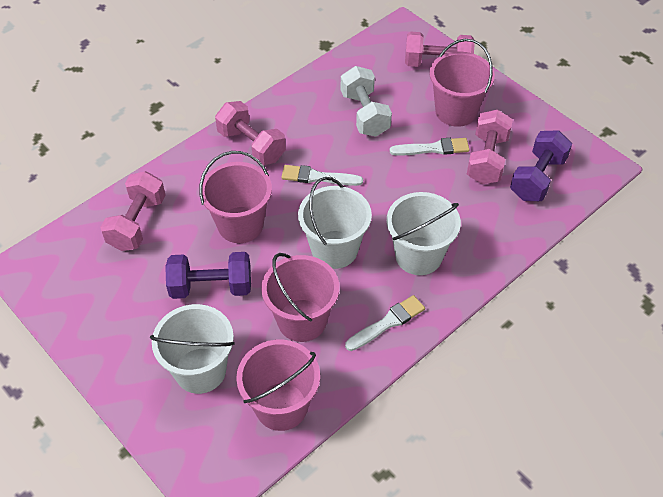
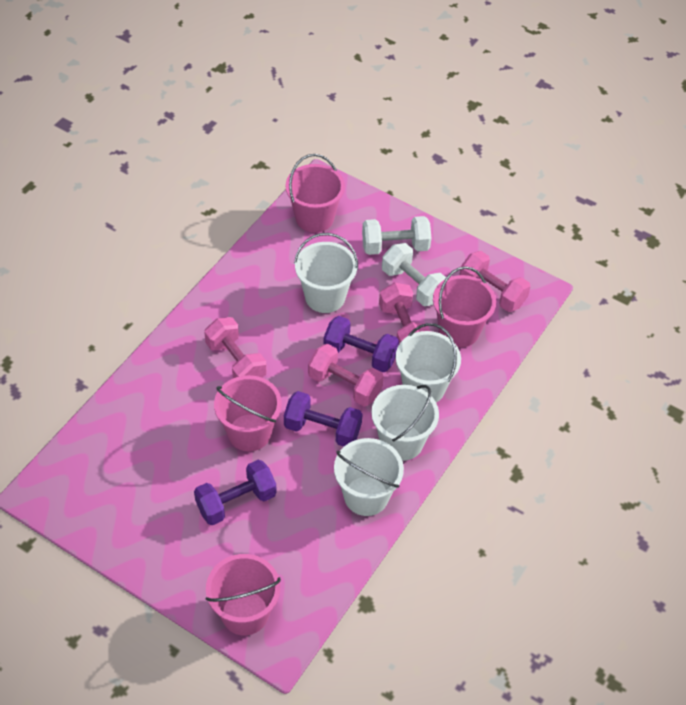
purple dumbbell: 2 -> 3
white brush: 3 -> 0
white bucket: 3 -> 4
white dumbbell: 1 -> 2

